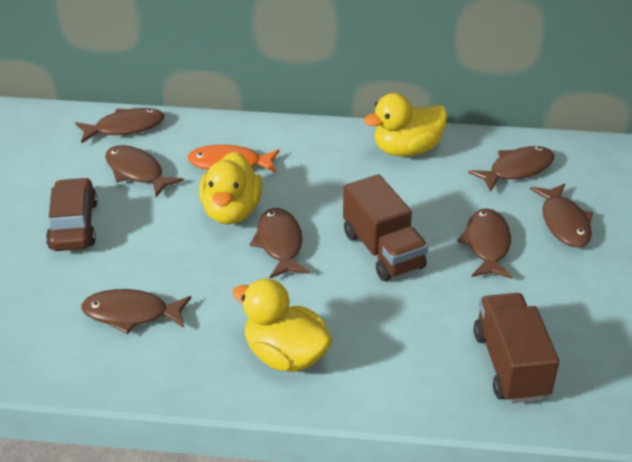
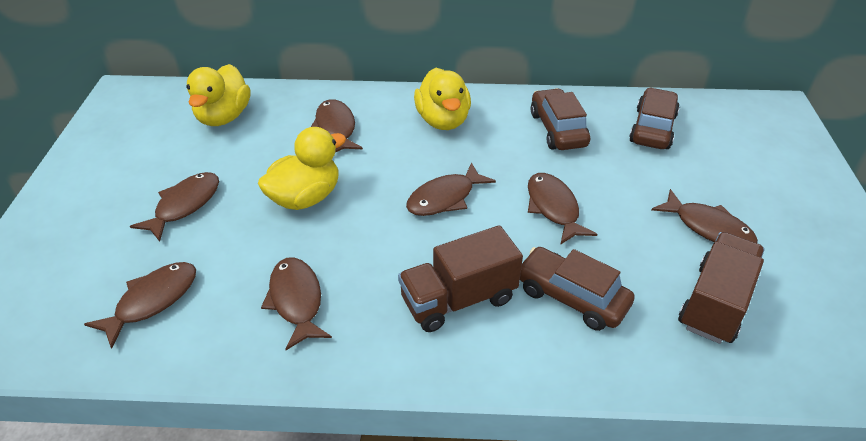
brown car: 1 -> 3
orange fish: 1 -> 0

